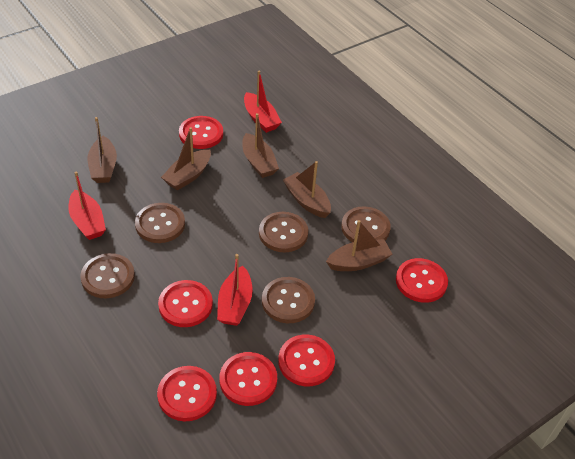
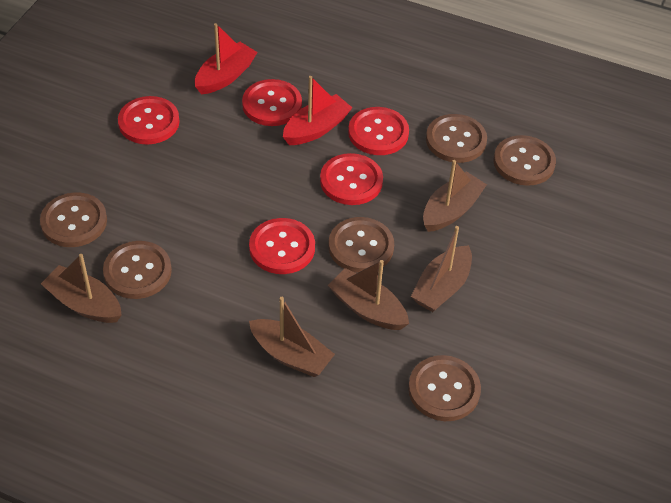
brown button: 5 -> 6
red boat: 3 -> 2
red button: 6 -> 5

